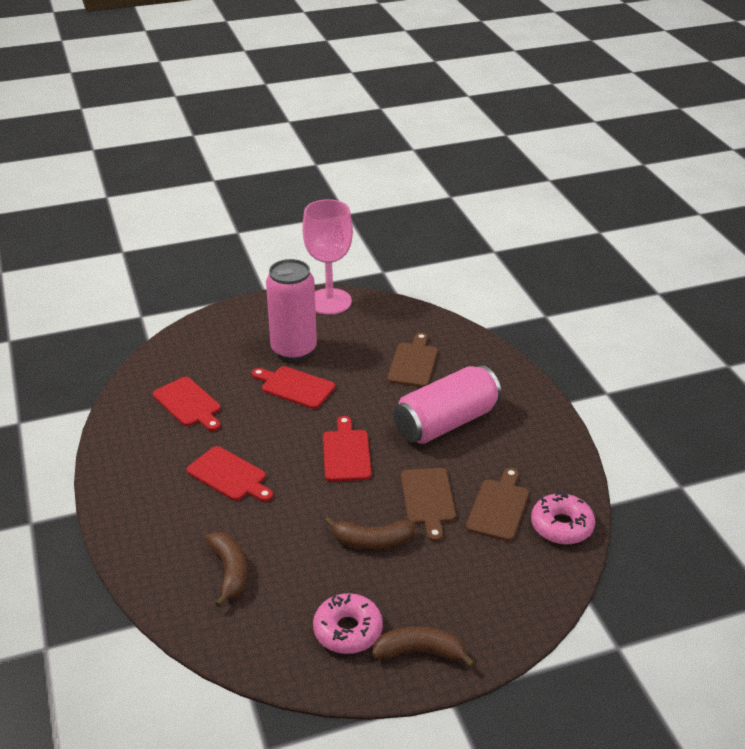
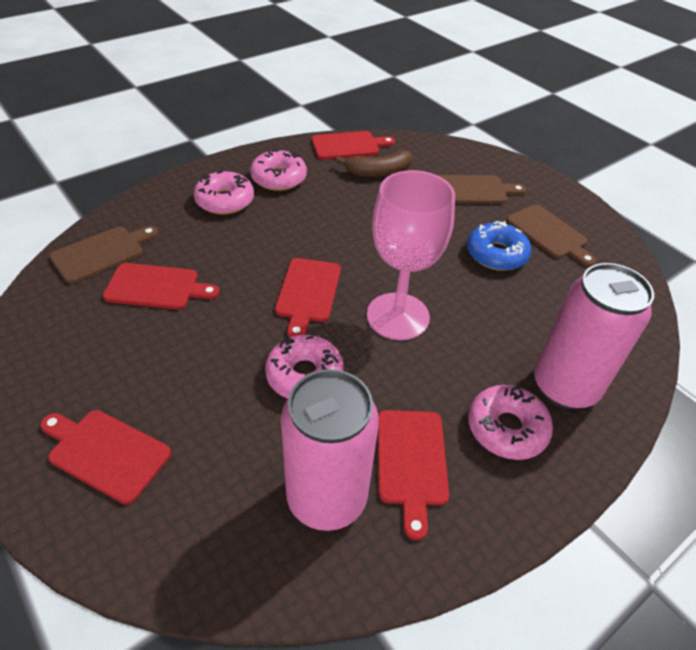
blue donut: 0 -> 1
brown banana: 3 -> 1
pink donut: 2 -> 4
red cutting board: 4 -> 5

